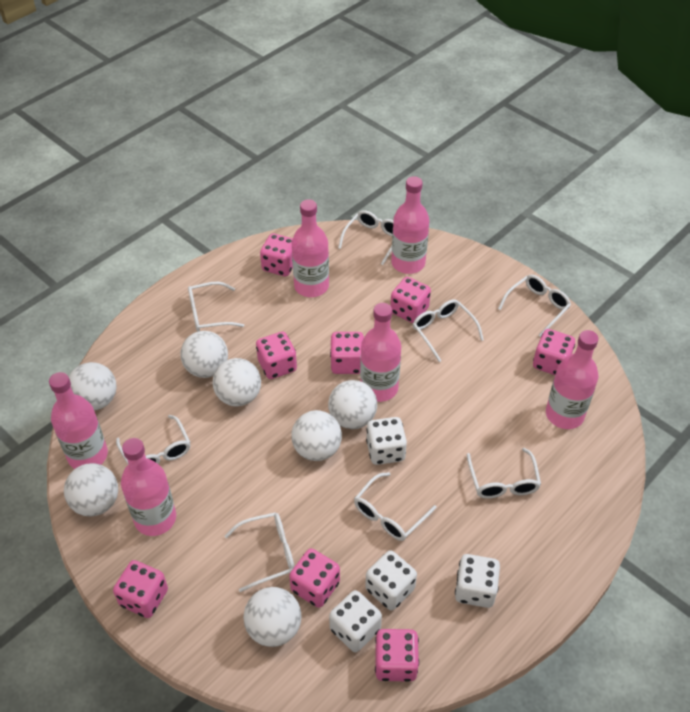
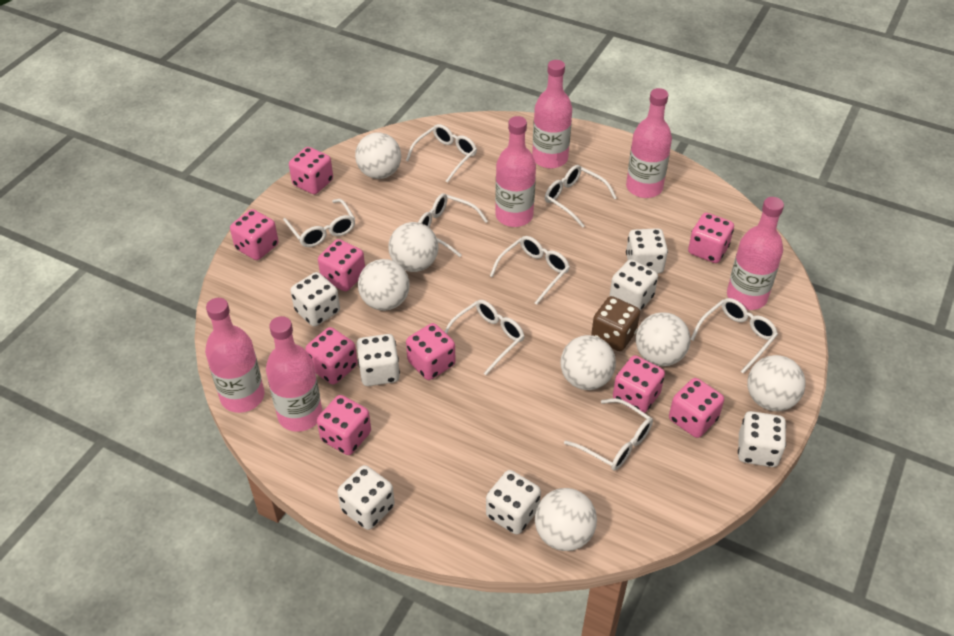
brown dice: 0 -> 1
pink dice: 8 -> 9
white dice: 4 -> 7

